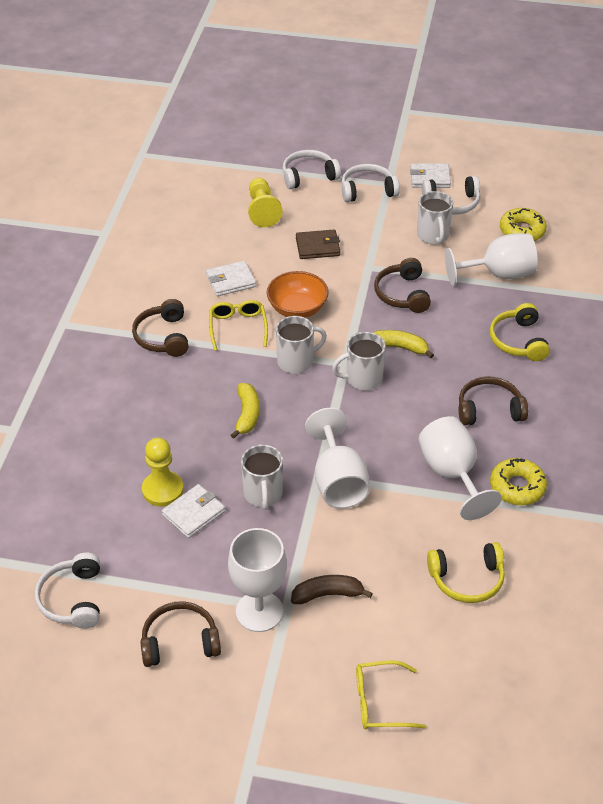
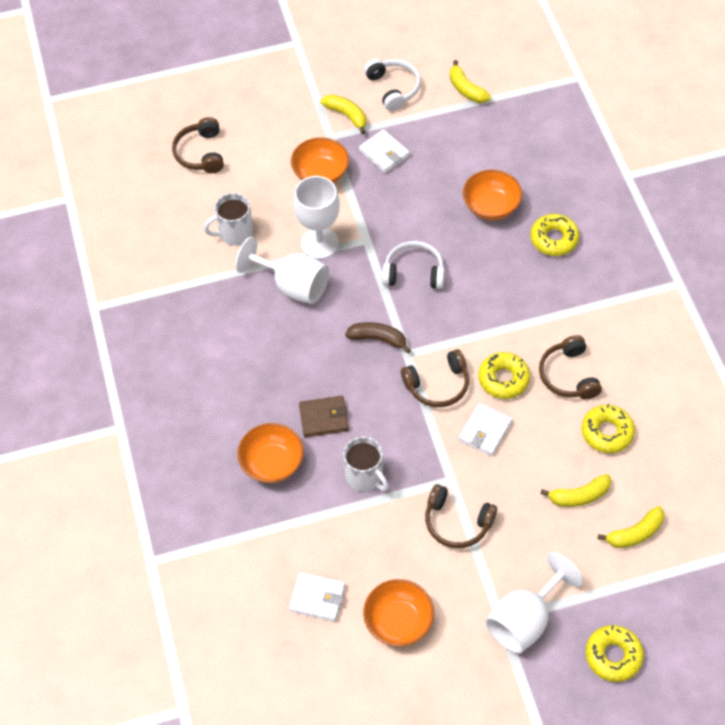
orange bowl: 1 -> 4
white goblet: 4 -> 3
white headphones: 4 -> 2
white mug: 4 -> 2
yellow banana: 2 -> 4
yellow donut: 2 -> 4
yellow glasses: 2 -> 0
yellow headphones: 2 -> 0
yellow pawn: 2 -> 0

